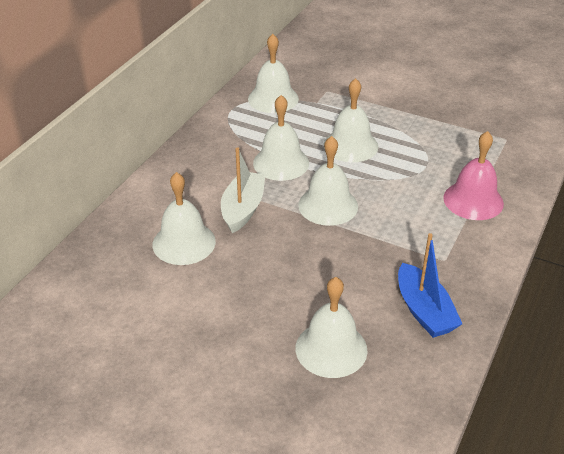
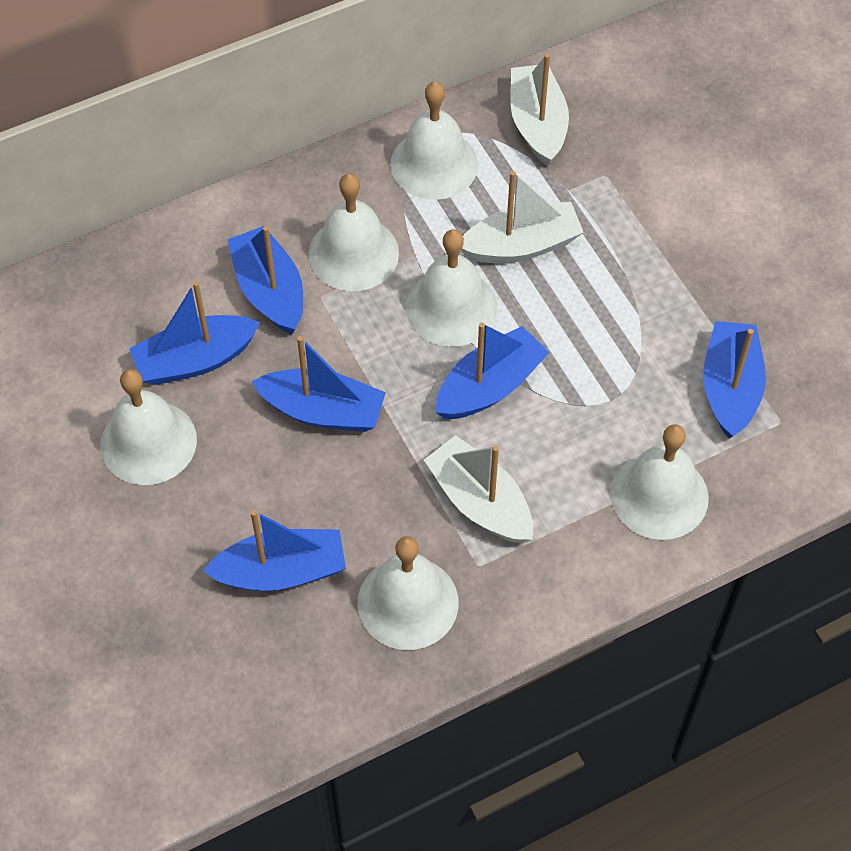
blue boat: 1 -> 6
pink bell: 1 -> 0
white boat: 1 -> 3

